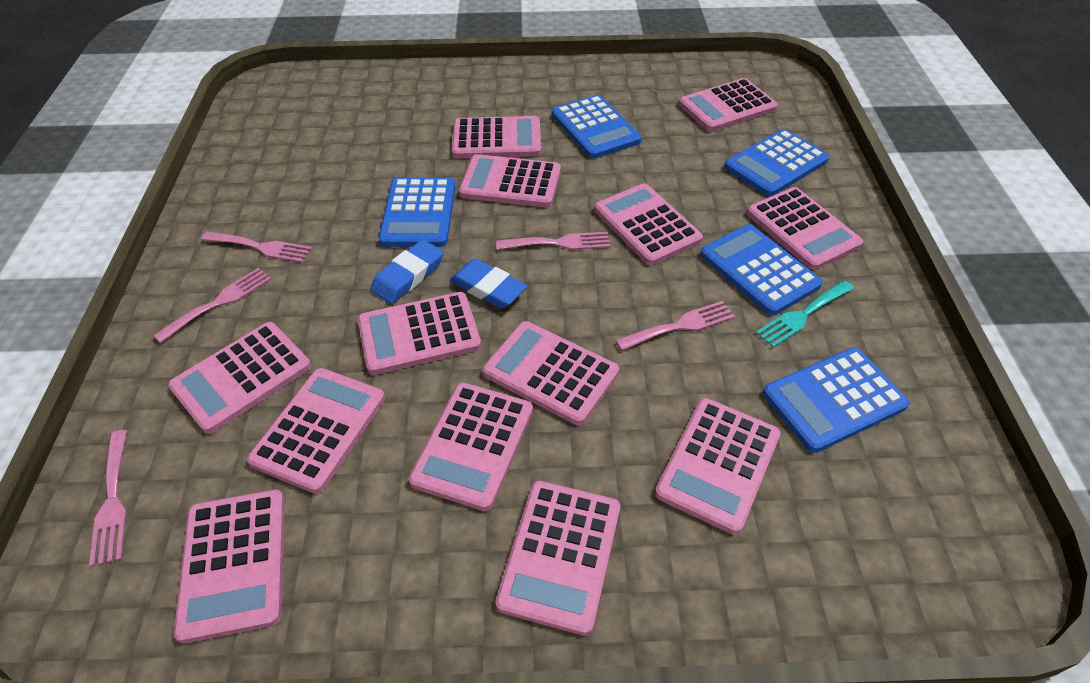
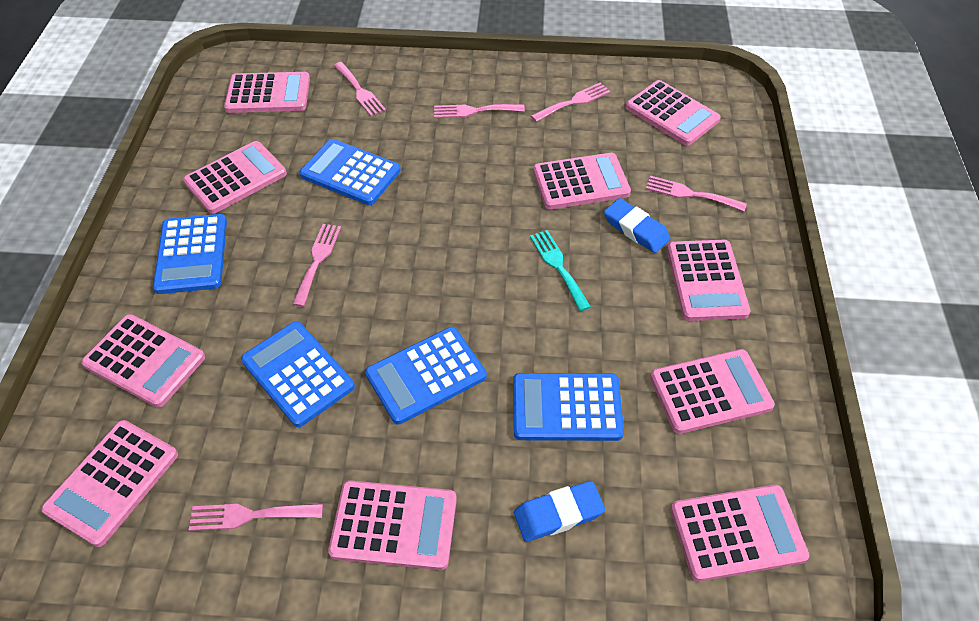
pink calculator: 13 -> 10
pink fork: 5 -> 6

